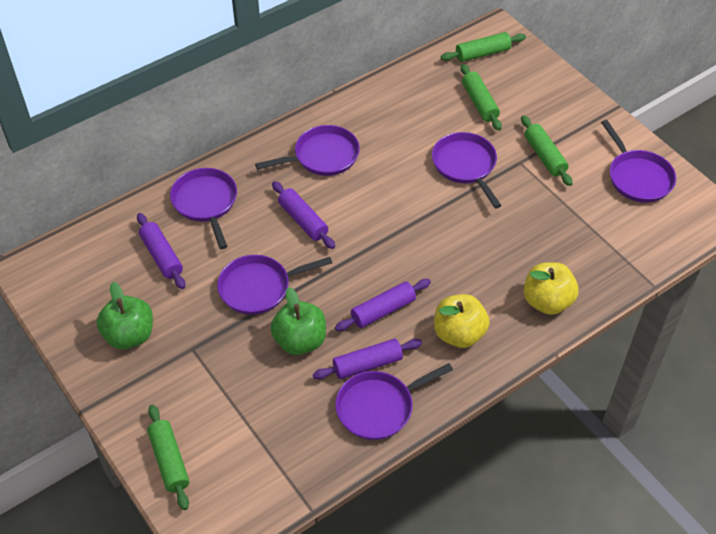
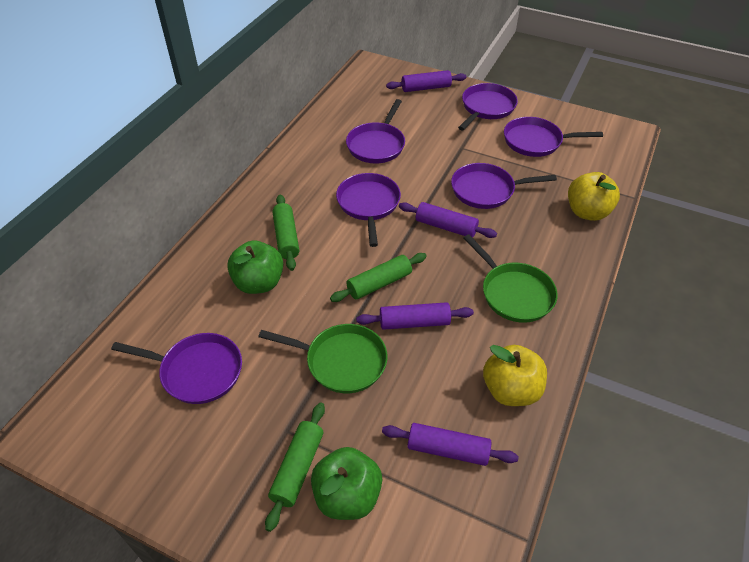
green pan: 0 -> 2
green rolling pin: 4 -> 3

